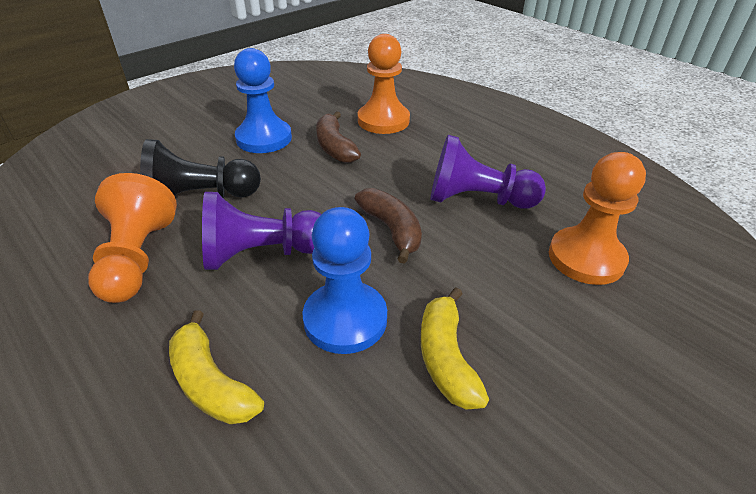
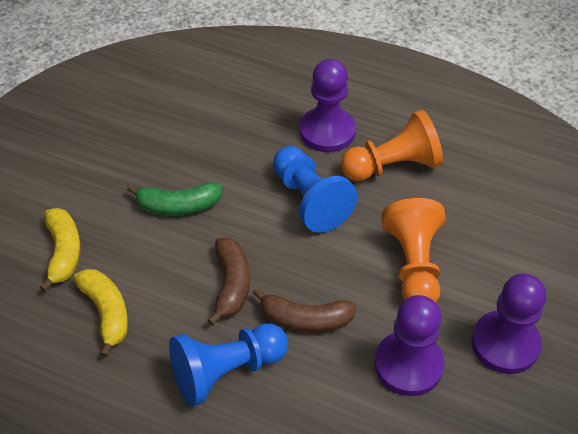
black pawn: 1 -> 0
green banana: 0 -> 1
orange pawn: 3 -> 2
purple pawn: 2 -> 3

